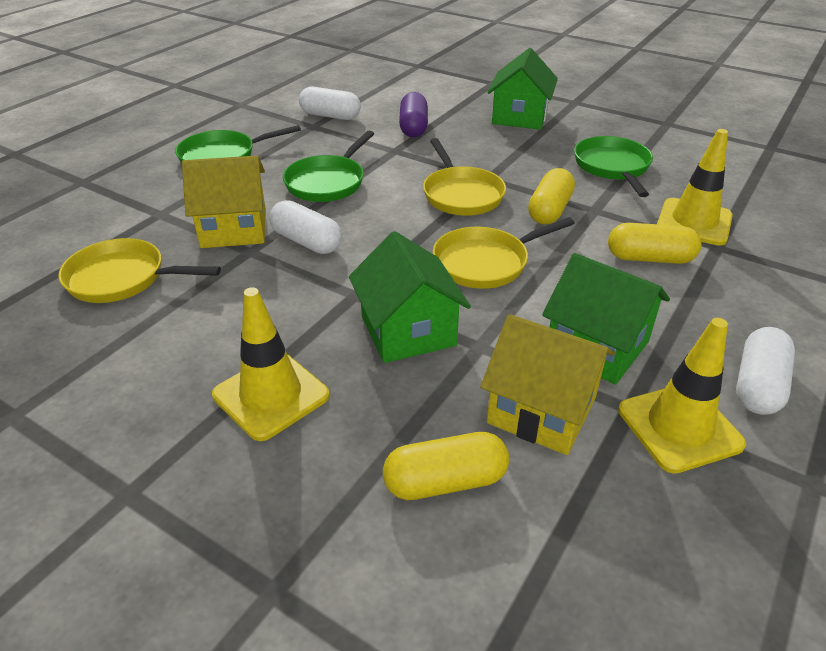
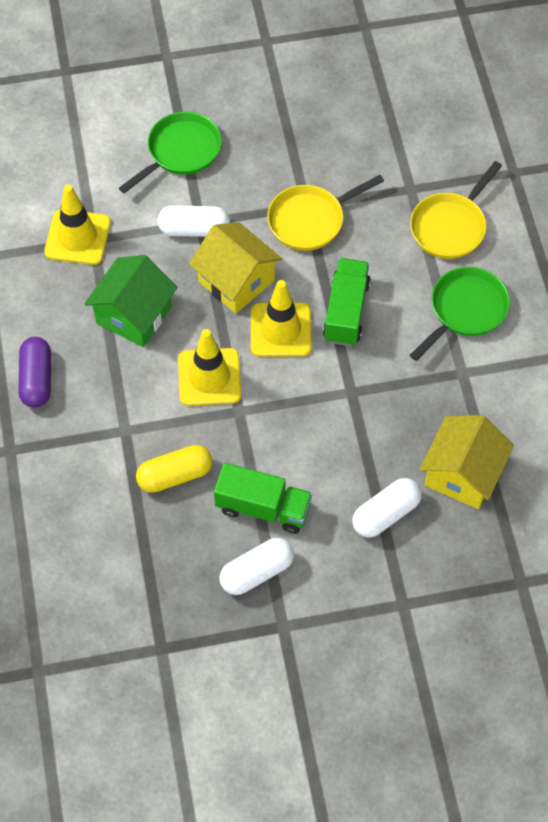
green house: 3 -> 1
green pan: 3 -> 2
green truck: 0 -> 2
yellow capsule: 3 -> 1
yellow pan: 3 -> 2

